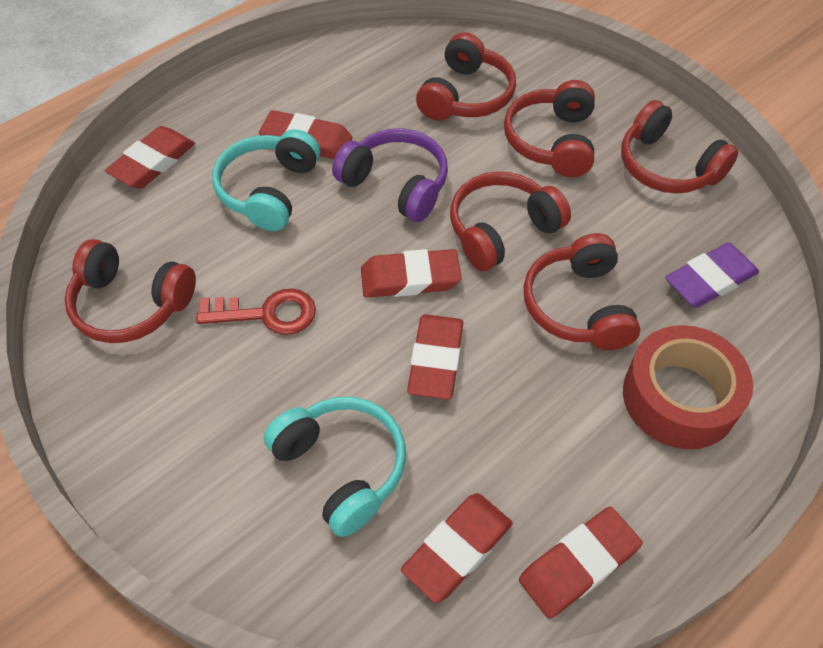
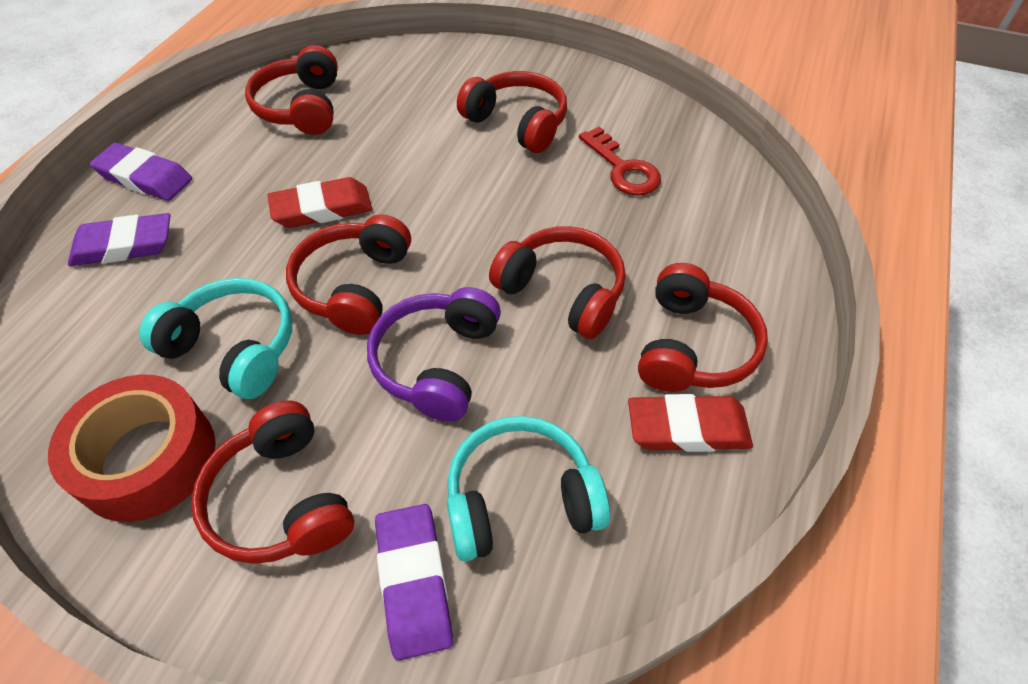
purple eraser: 1 -> 3
red eraser: 6 -> 2

